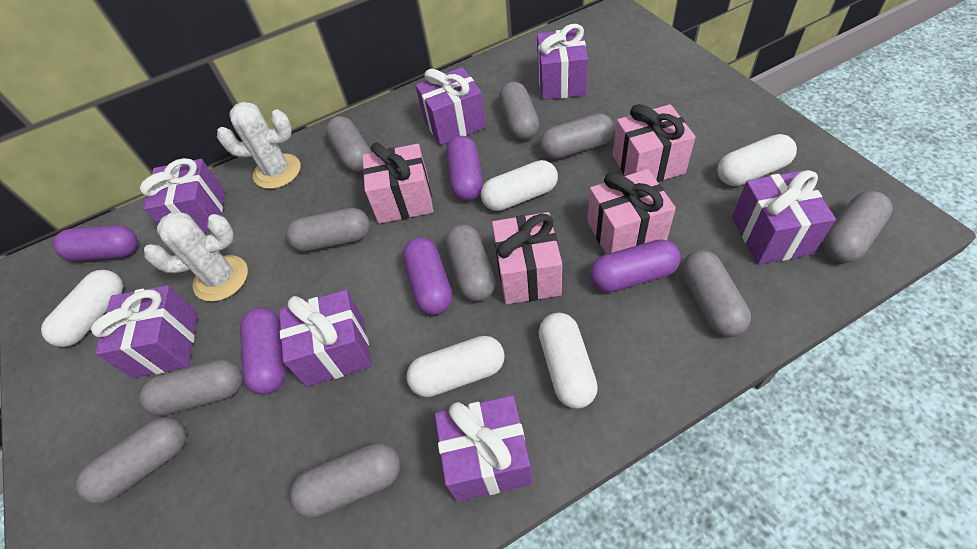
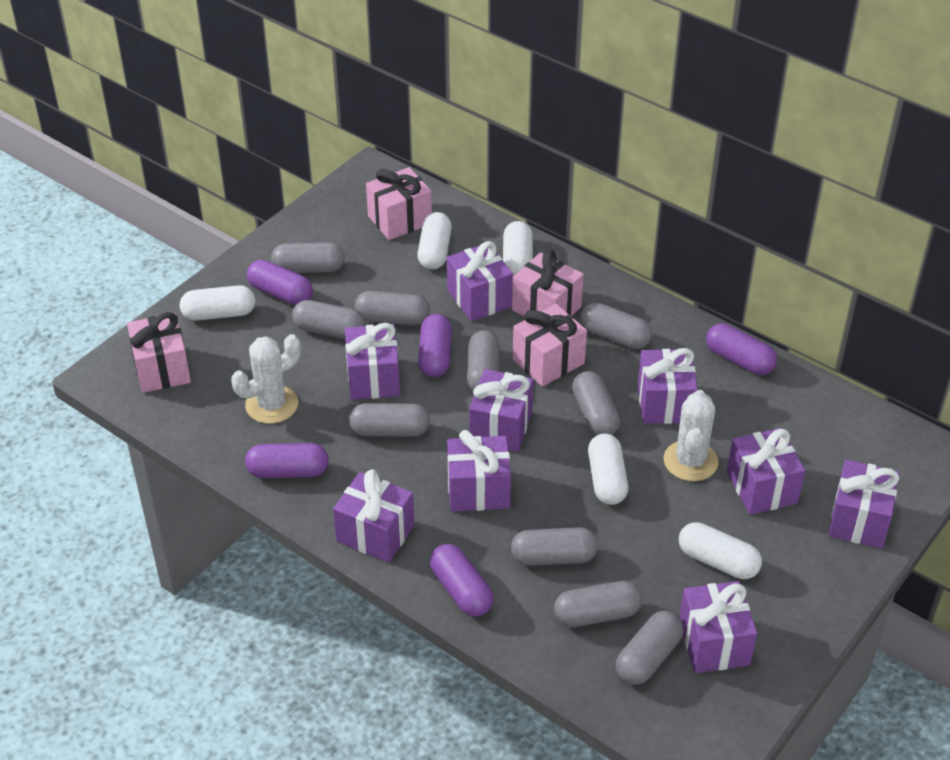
purple gift: 7 -> 9

